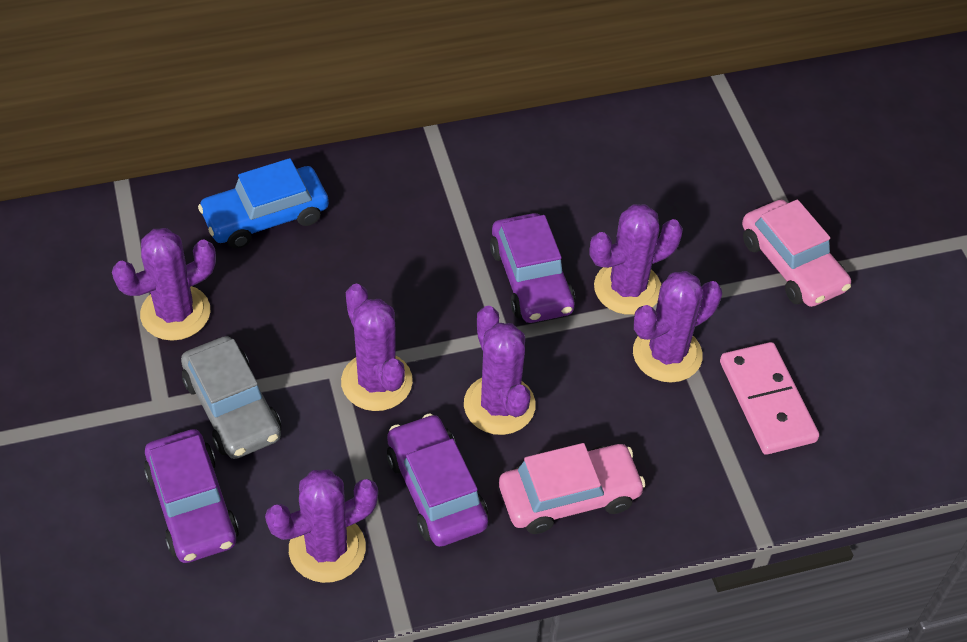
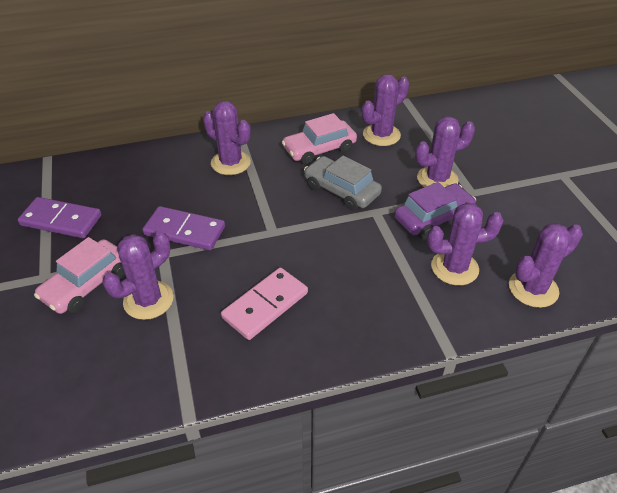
blue car: 1 -> 0
purple car: 3 -> 1
purple domino: 0 -> 2

